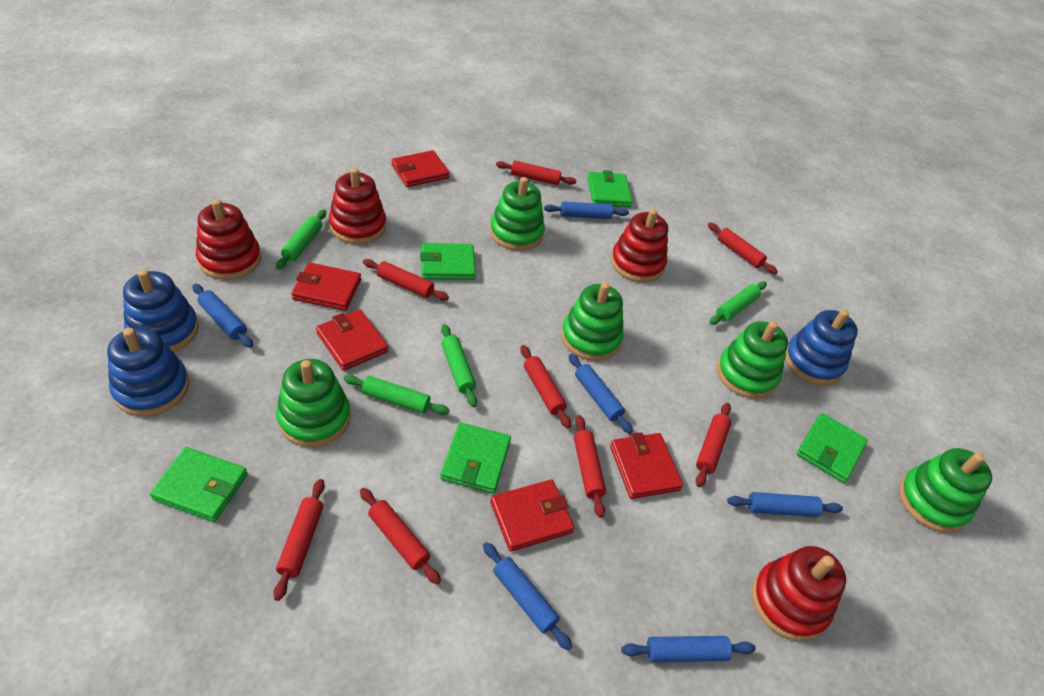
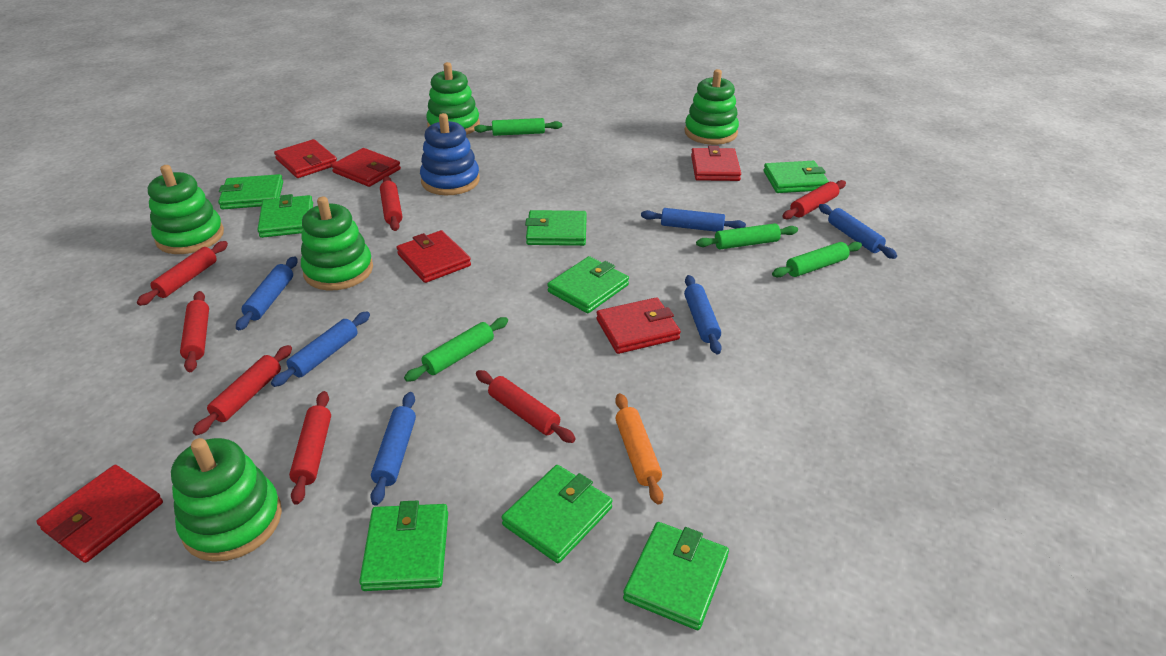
blue stacking toy: 3 -> 1
green wallet: 5 -> 8
orange rolling pin: 0 -> 1
red rolling pin: 8 -> 7
red stacking toy: 4 -> 0
red wallet: 5 -> 6

